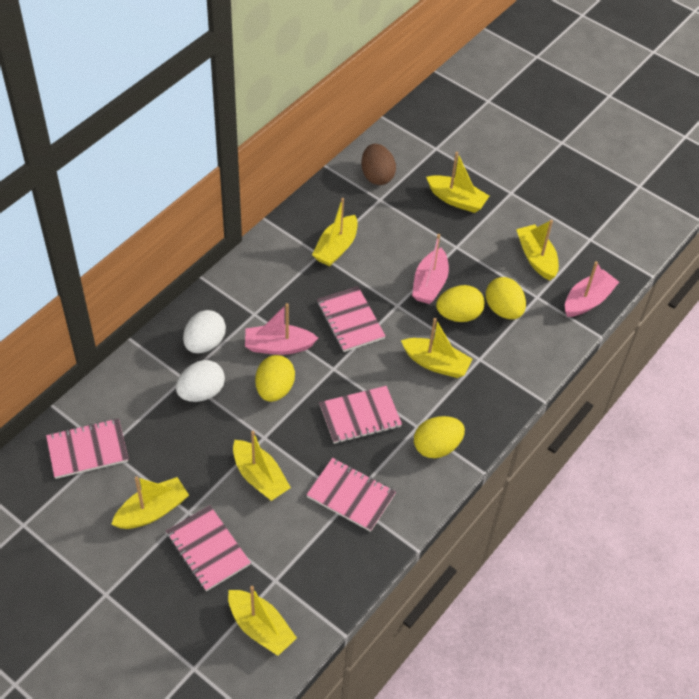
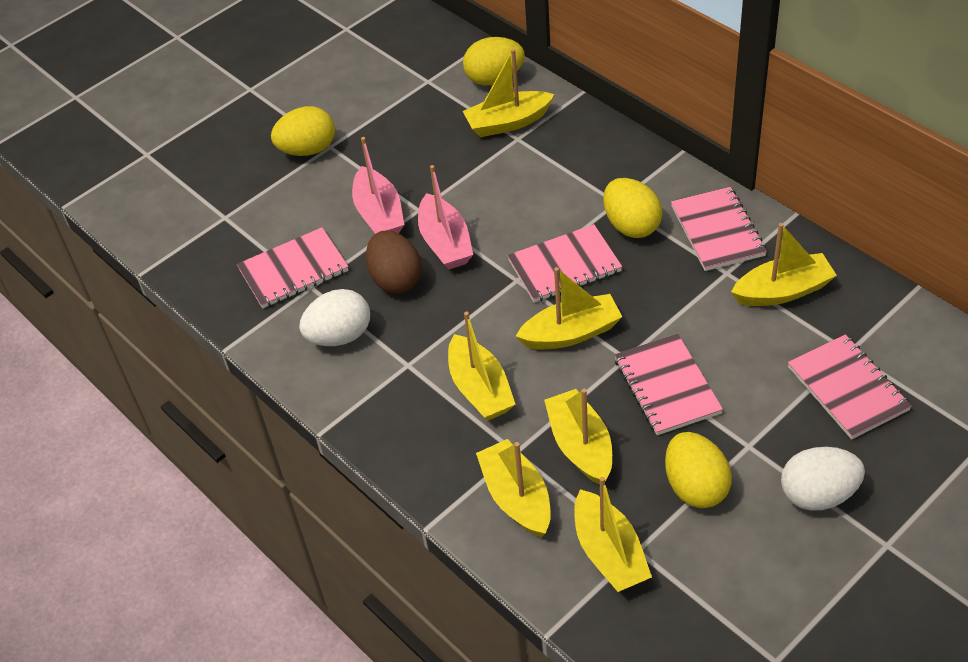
pink boat: 3 -> 2

